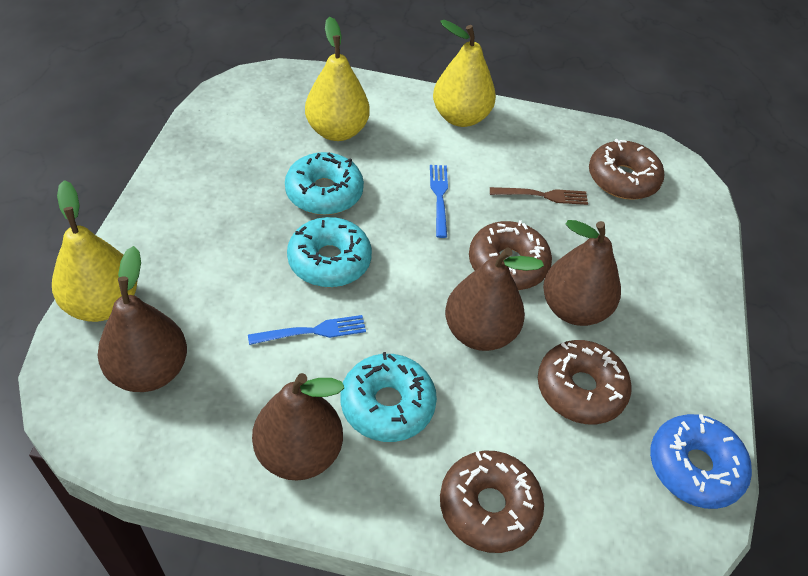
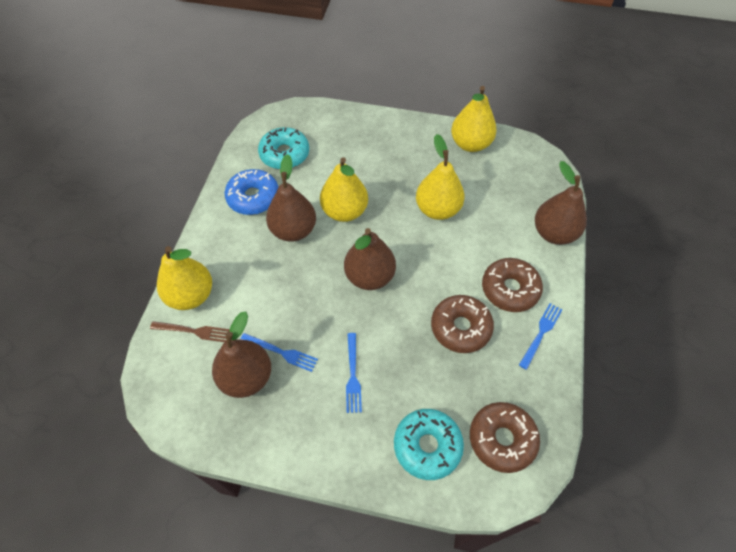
blue fork: 2 -> 3
brown donut: 4 -> 3
turquoise donut: 3 -> 2
yellow pear: 3 -> 4

